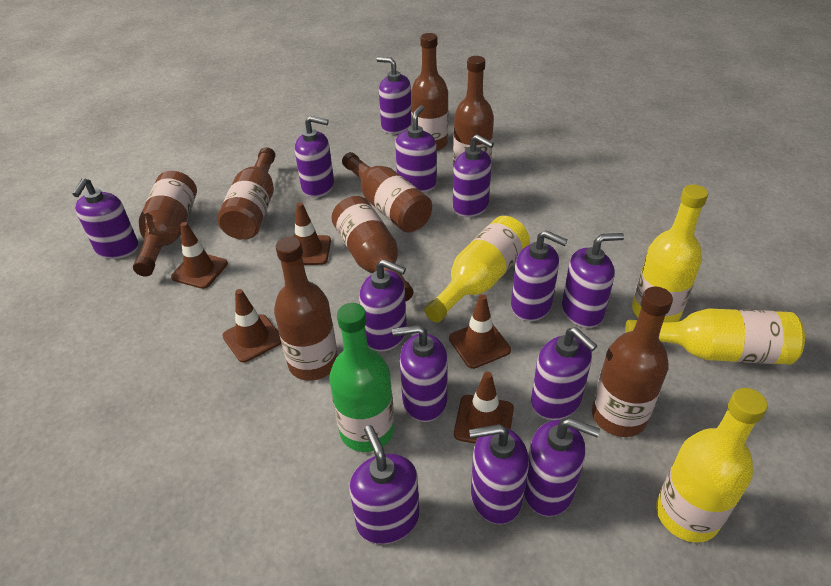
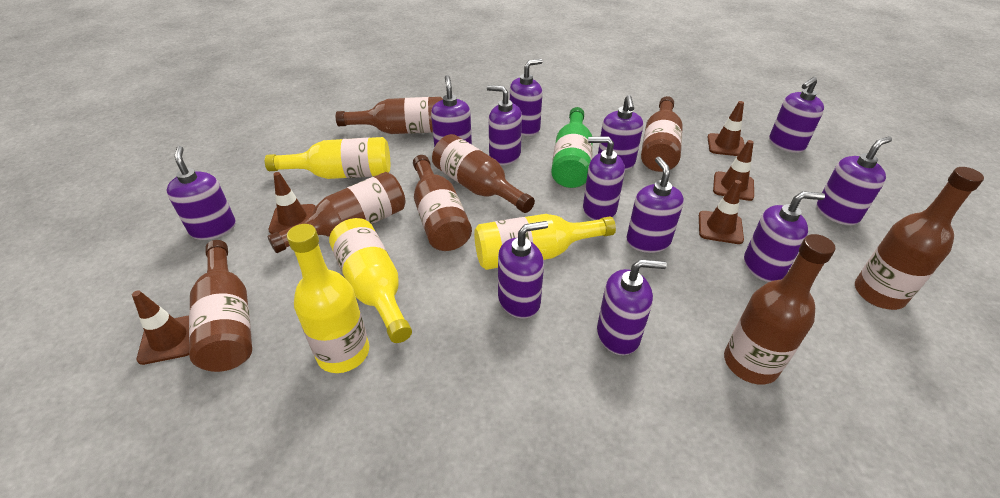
purple soap dispenser: 13 -> 12

